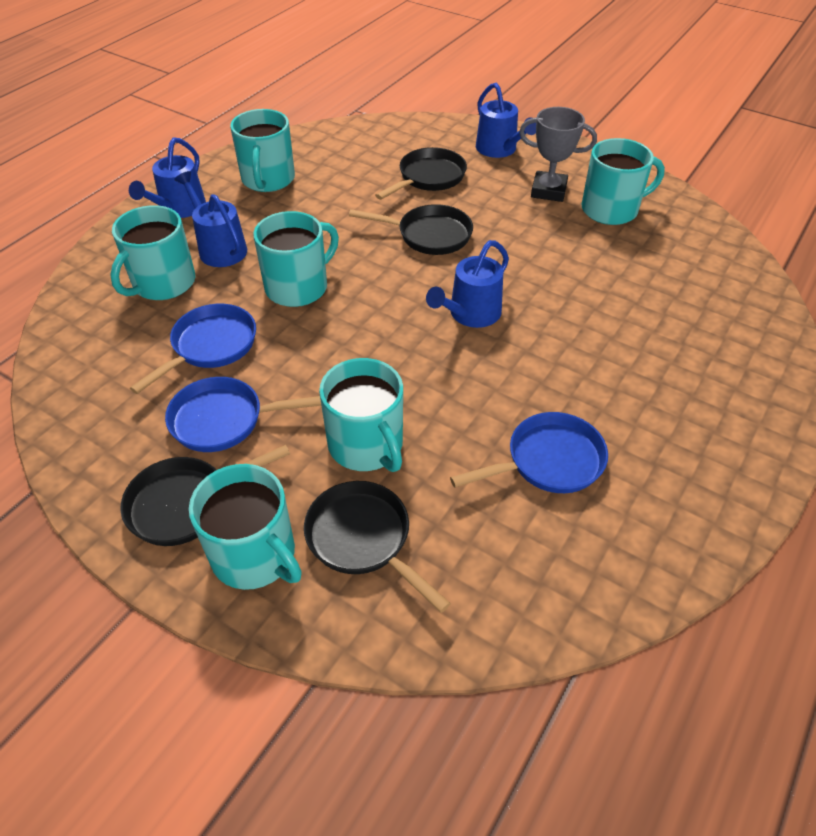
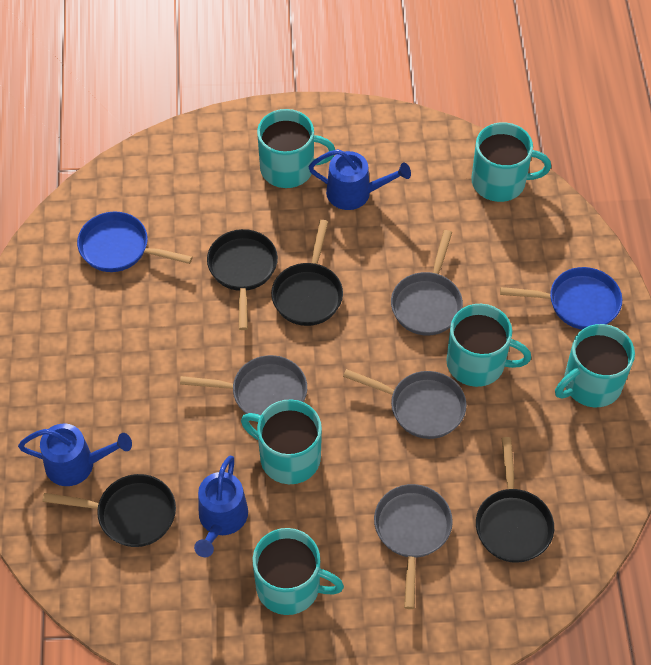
blue pan: 3 -> 2
blue watering can: 4 -> 3
grey pan: 0 -> 4
grey trophy: 1 -> 0

